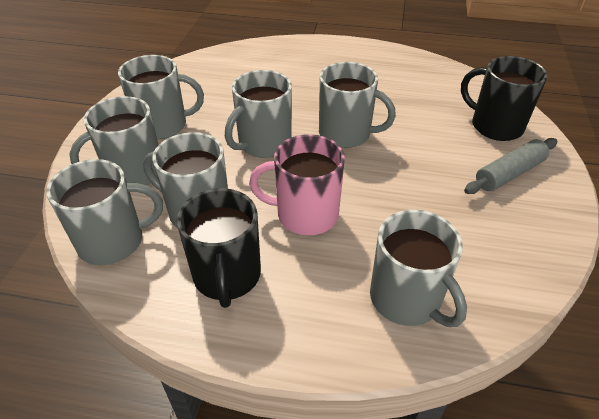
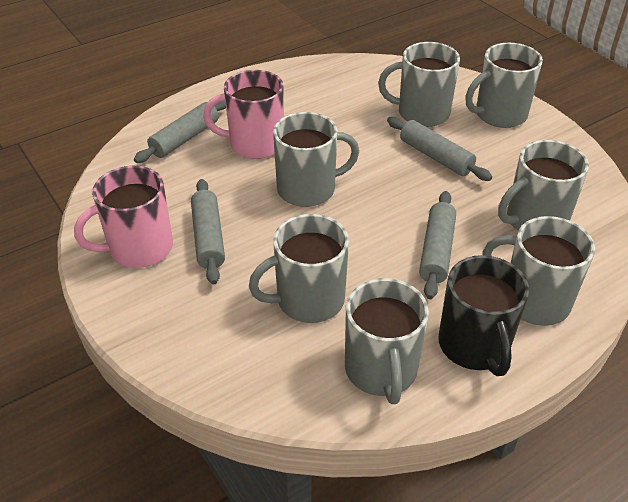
black mug: 2 -> 1
grey rolling pin: 1 -> 4
pink mug: 1 -> 2

